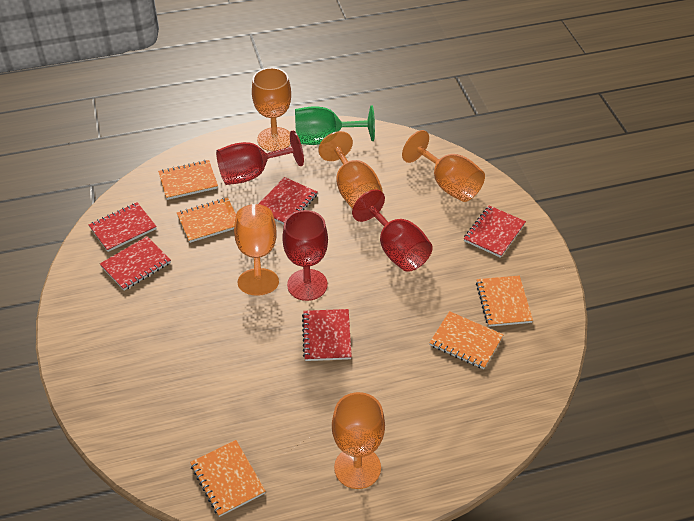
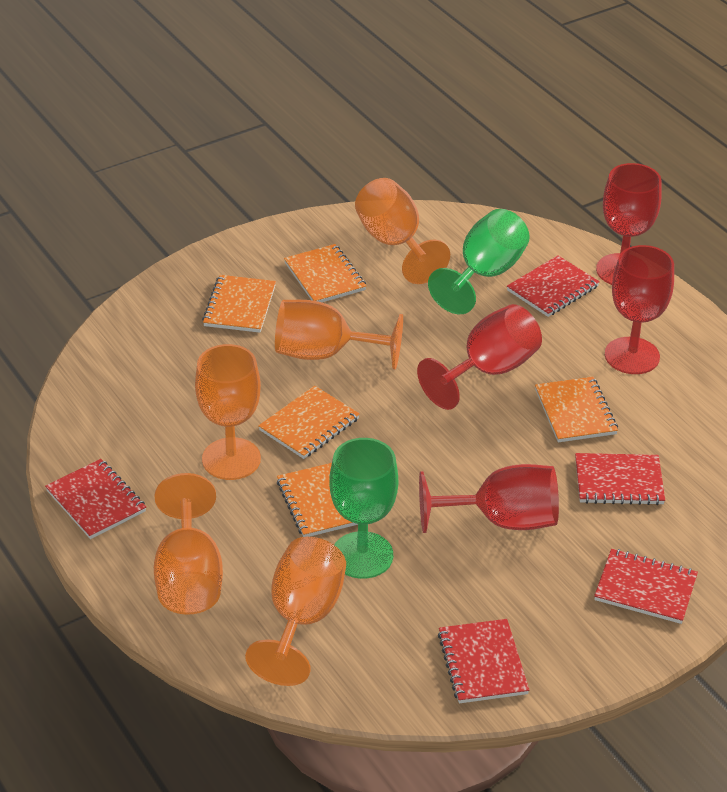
green goblet: 1 -> 2
red goblet: 3 -> 4

